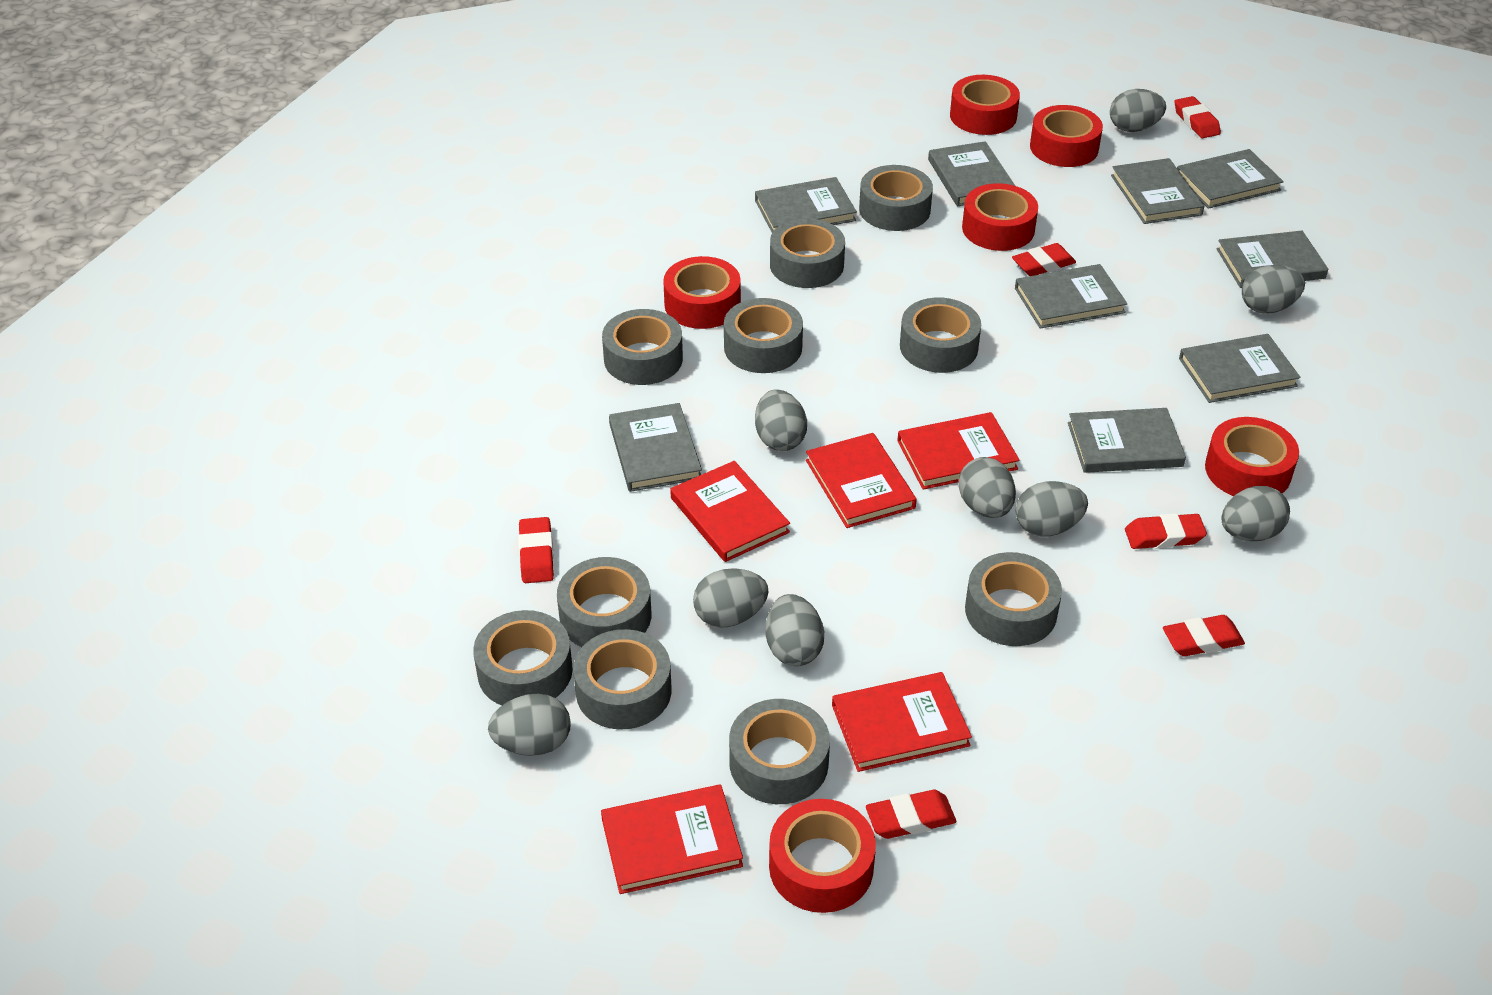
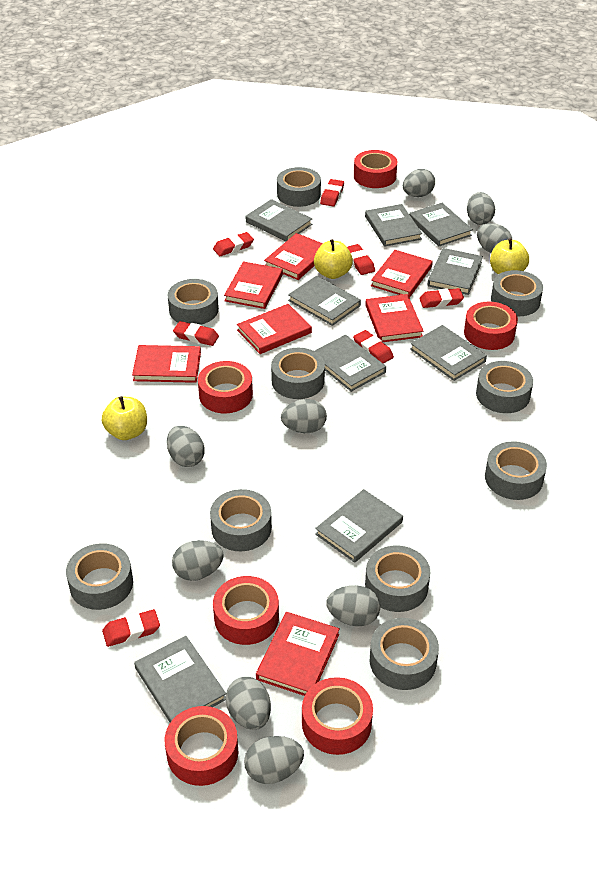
red book: 5 -> 7
red eraser: 6 -> 7
yellow apple: 0 -> 3

